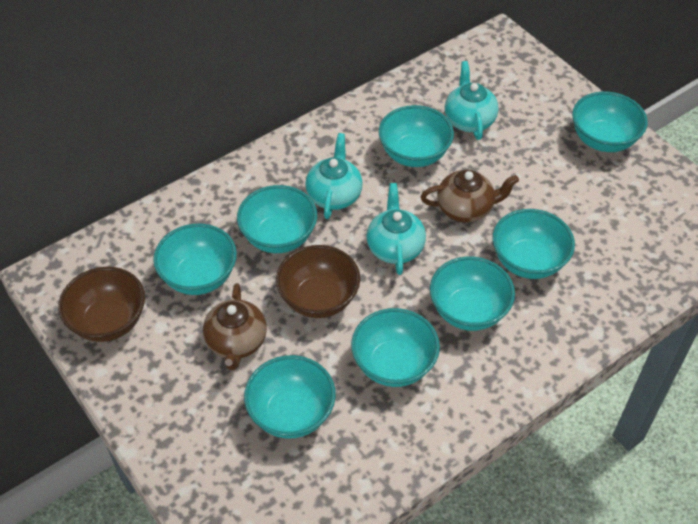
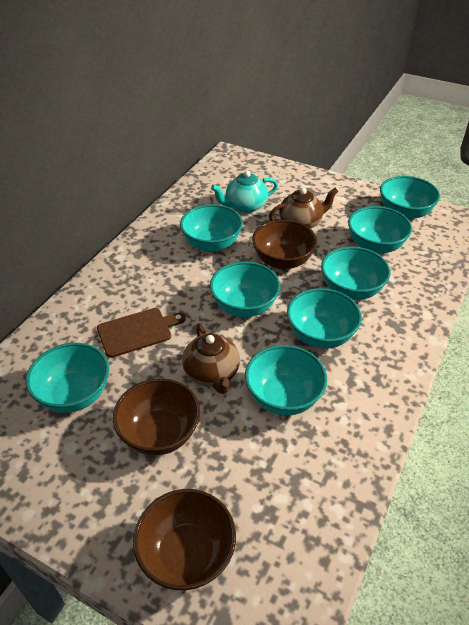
brown bowl: 2 -> 3
brown cutting board: 0 -> 1
turquoise teapot: 3 -> 1

